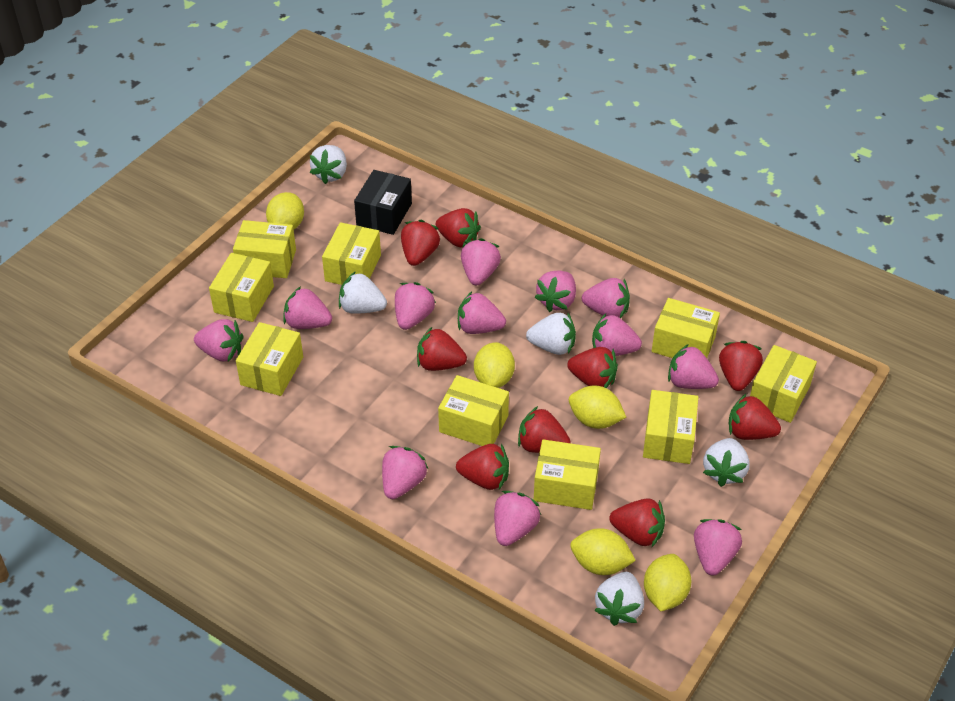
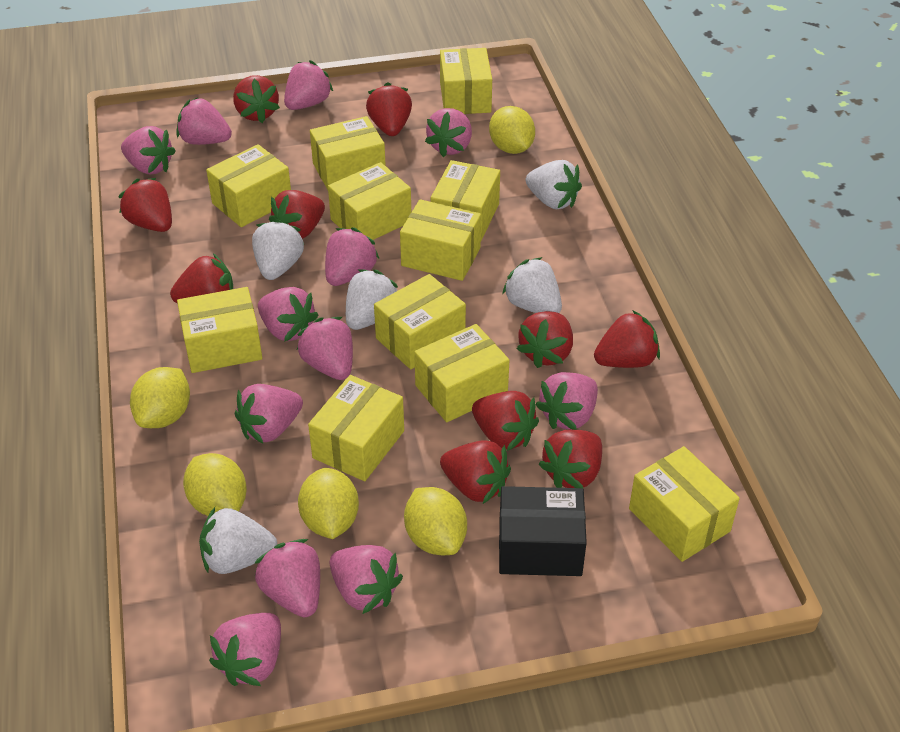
red strawberry: 9 -> 10
yellow box: 9 -> 11

